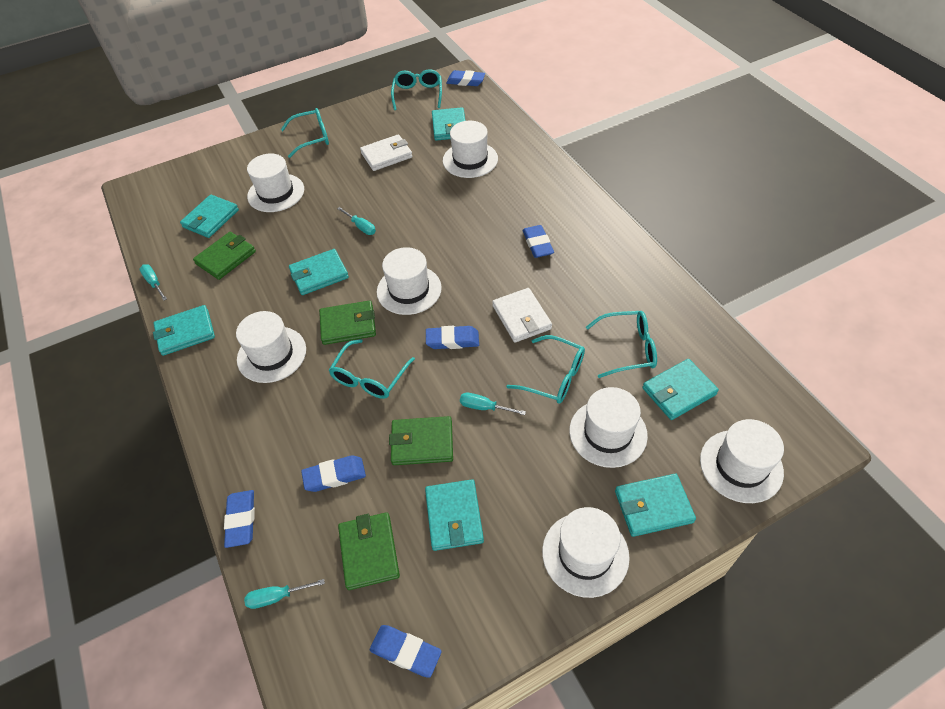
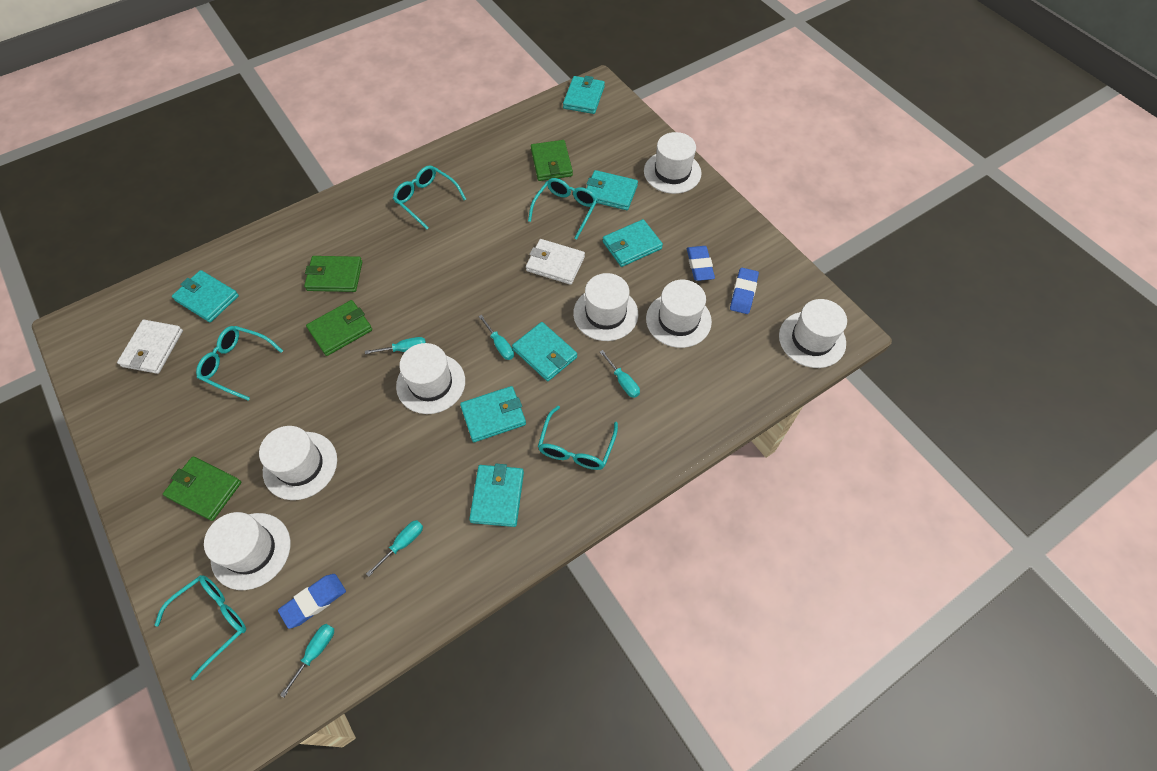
blue eraser: 6 -> 3
turquoise screwdriver: 4 -> 5

